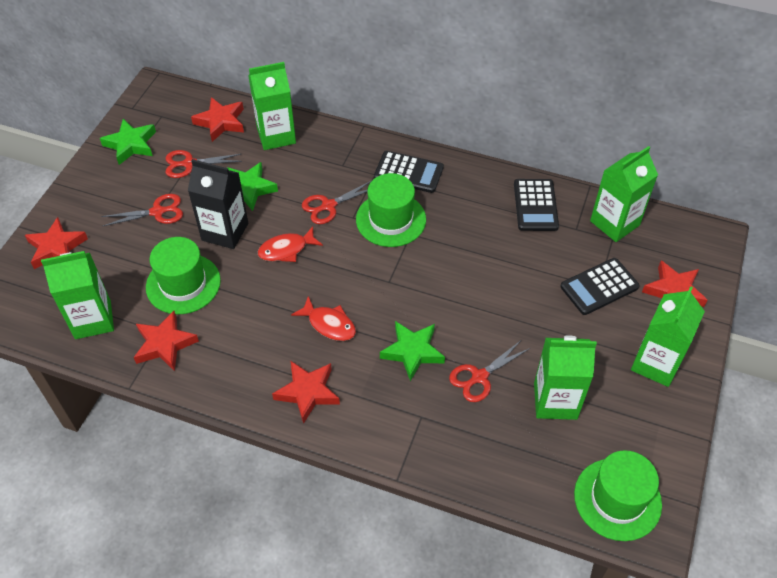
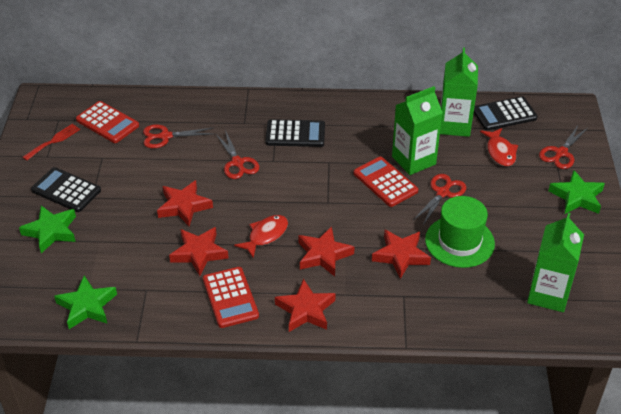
black carton: 1 -> 0
green carton: 5 -> 3
green hat: 3 -> 1
red calculator: 0 -> 3
red fork: 0 -> 1

